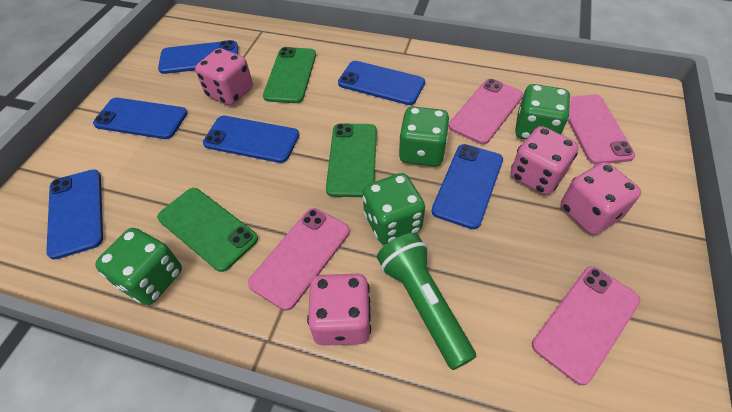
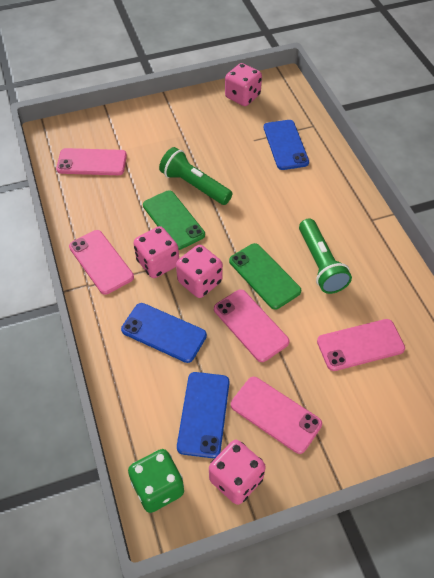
blue phone: 6 -> 3
green dice: 4 -> 1
green flashlight: 1 -> 2
green phone: 3 -> 2
pink phone: 4 -> 5

